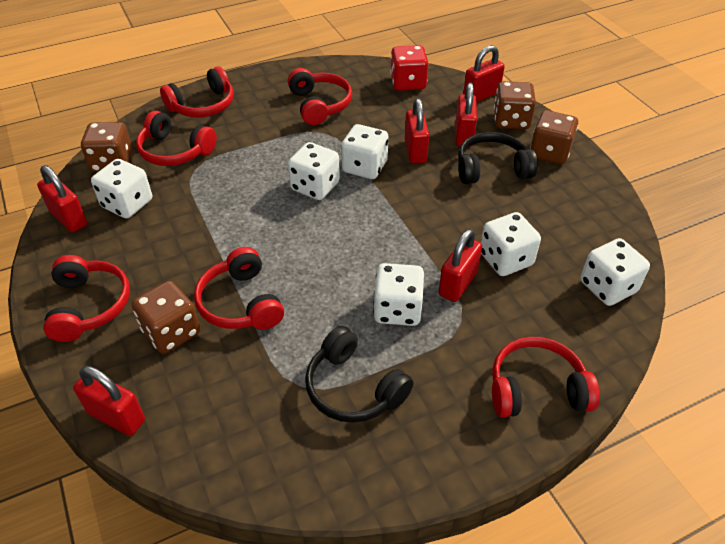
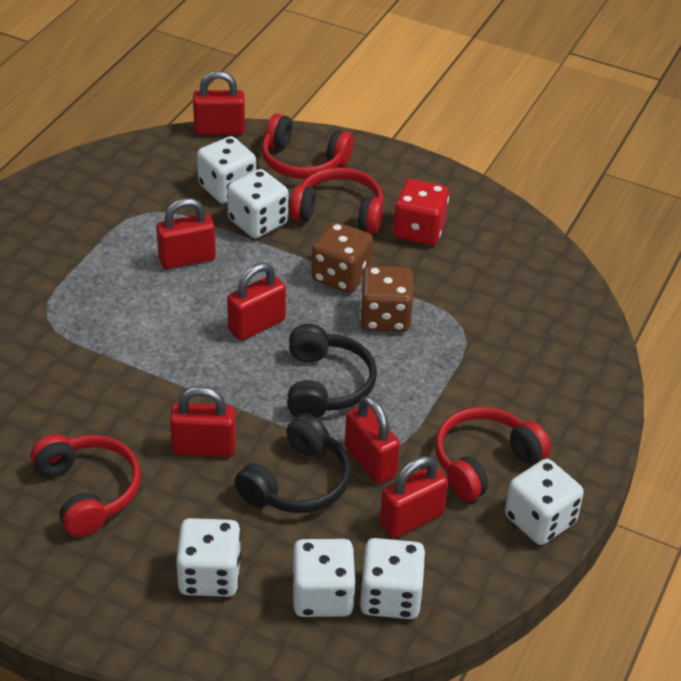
brown dice: 4 -> 2
red headphones: 6 -> 4

